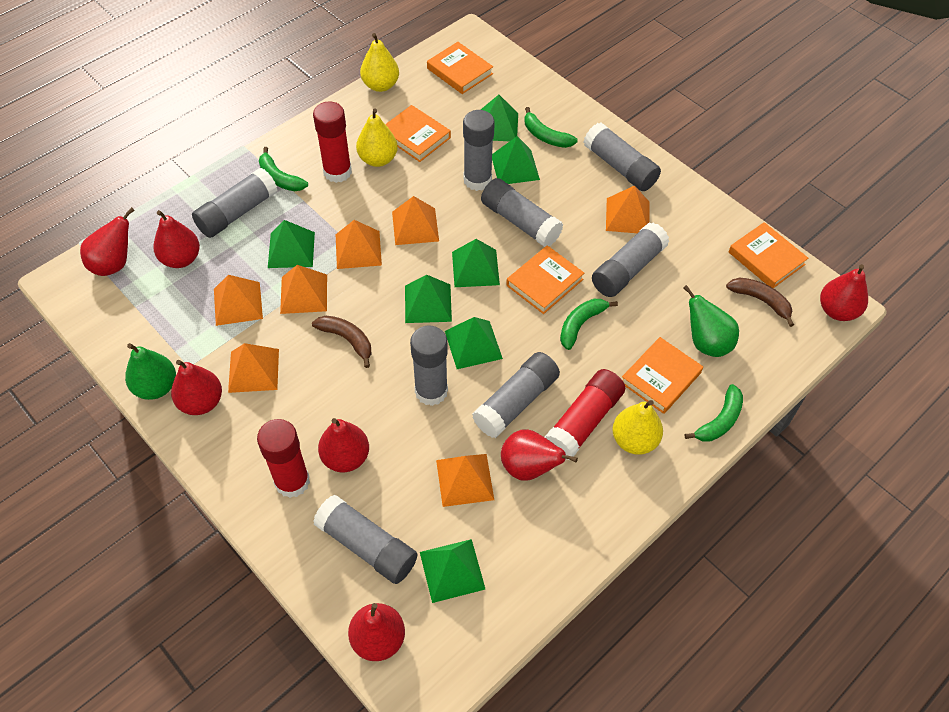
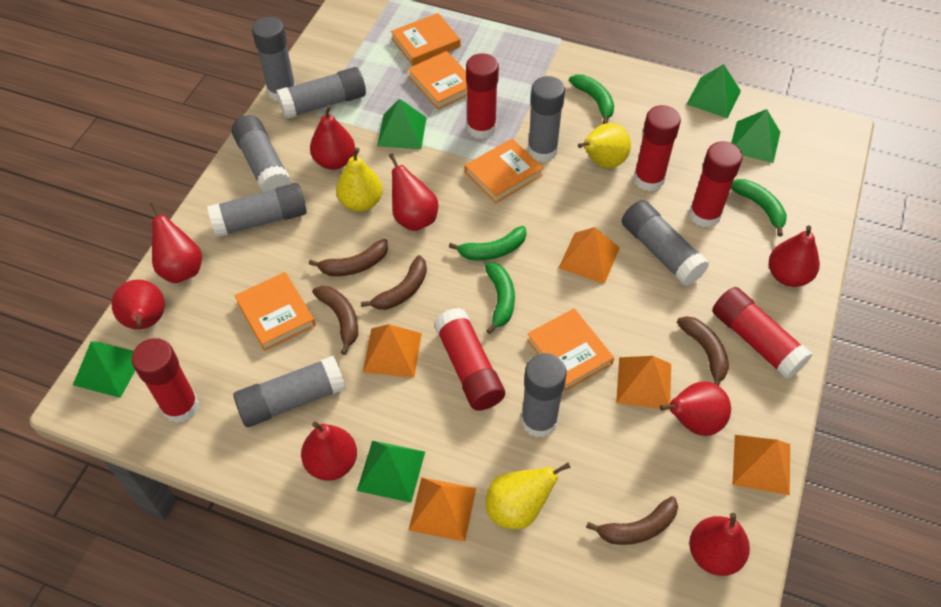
brown banana: 2 -> 5
green pear: 2 -> 0
green pyramid: 7 -> 5
orange pyramid: 7 -> 5
red glue stick: 3 -> 6
red pear: 7 -> 8

